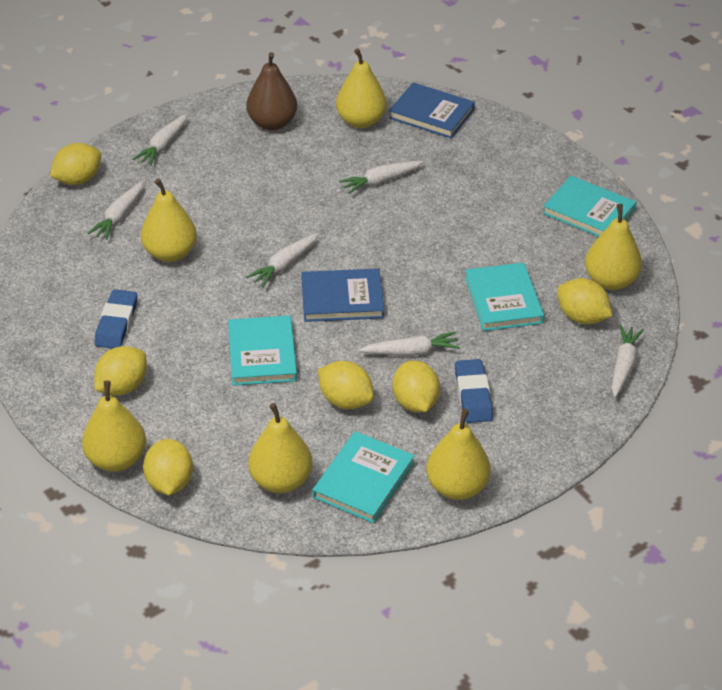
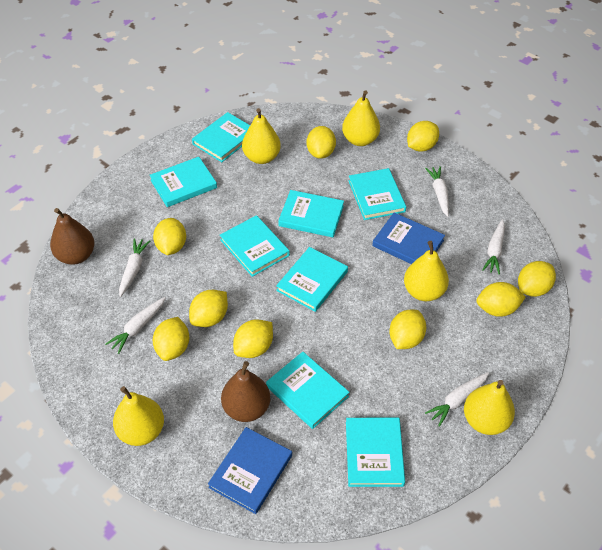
blue eraser: 2 -> 0
brown pear: 1 -> 2
turquoise book: 4 -> 8
white carrot: 6 -> 5
yellow lemon: 6 -> 9
yellow pear: 6 -> 5

